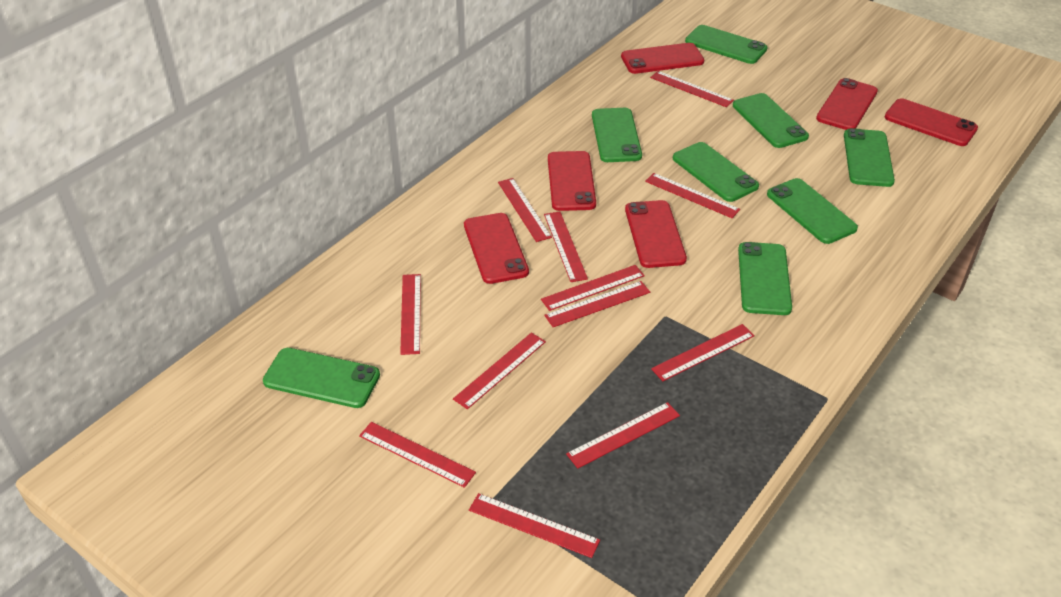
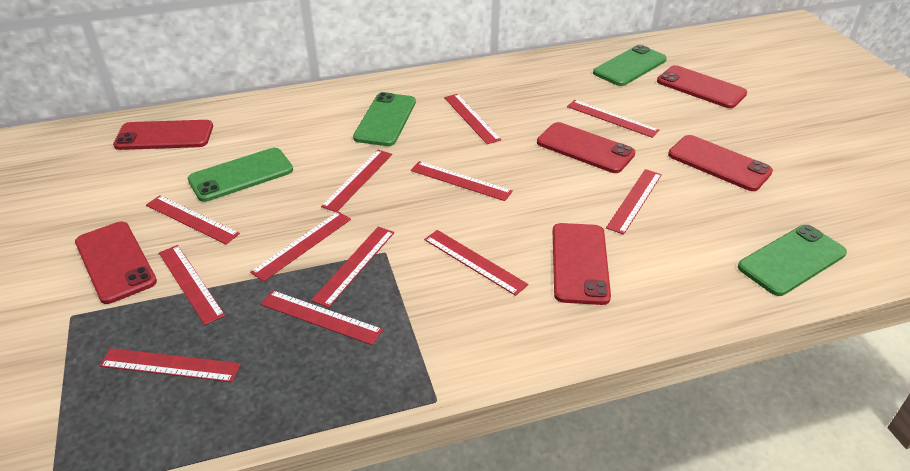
green phone: 8 -> 4

